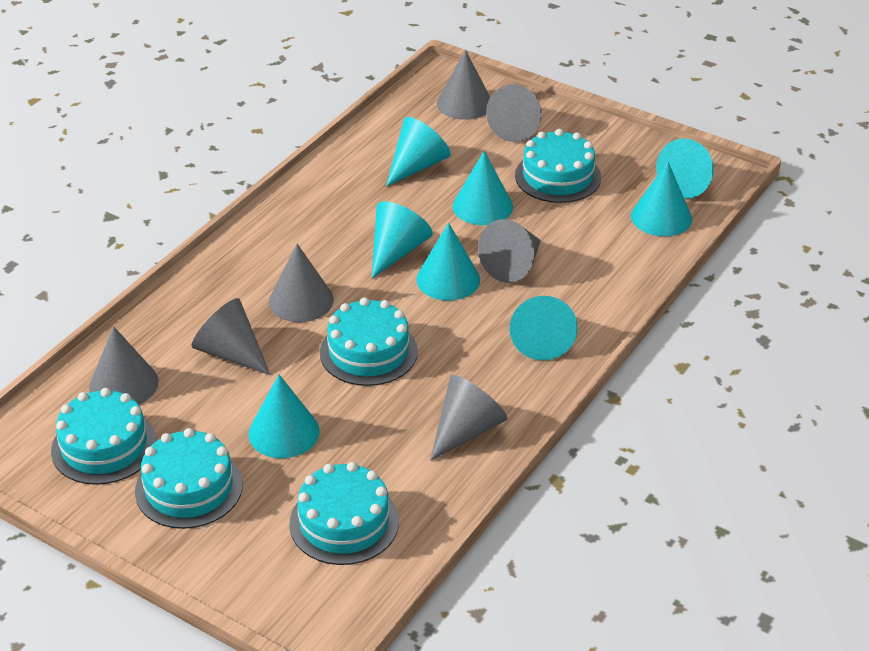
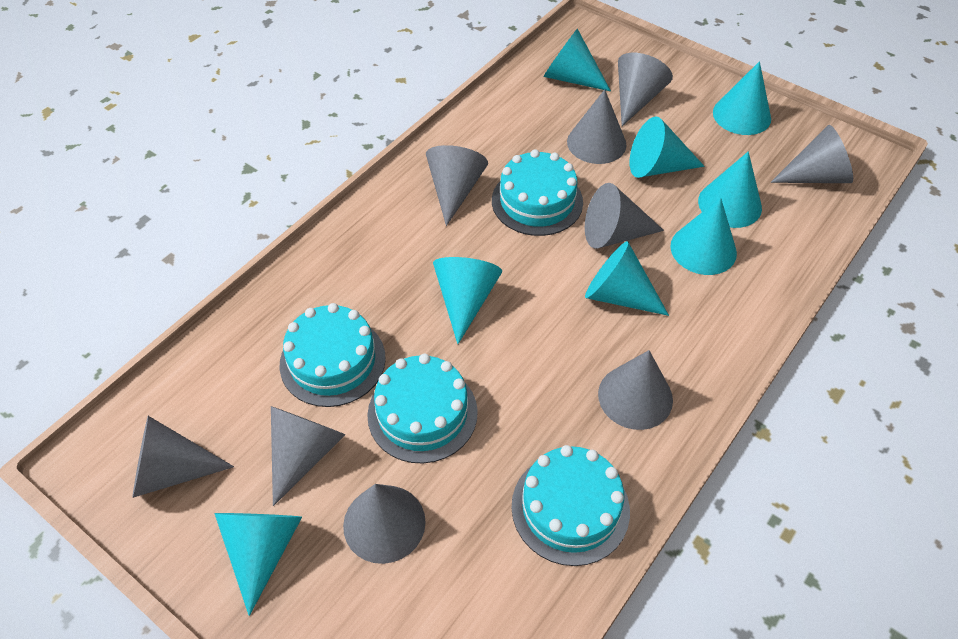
grey cone: 7 -> 9
turquoise cake: 5 -> 4

